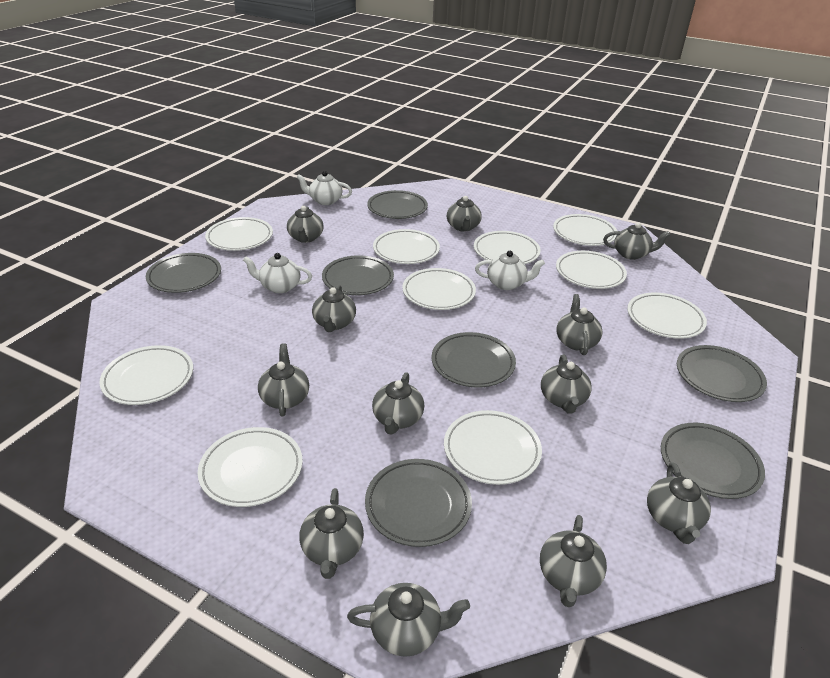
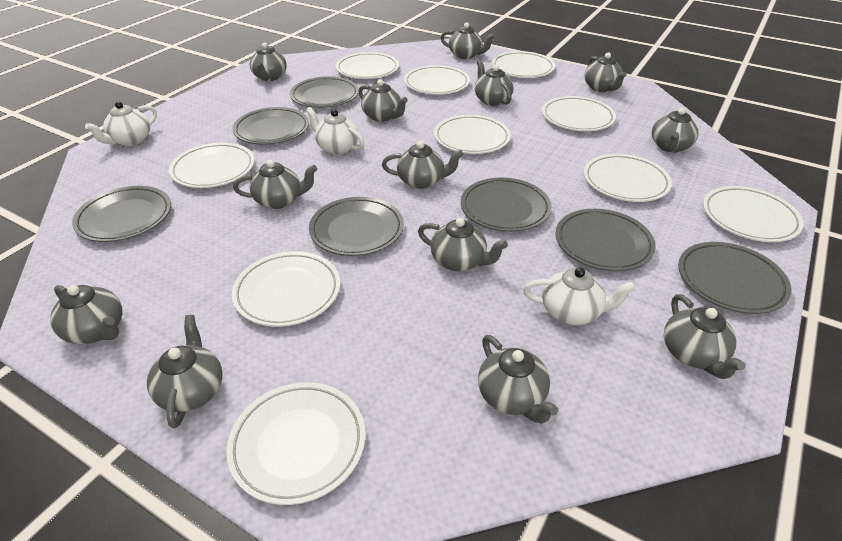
grey teapot: 12 -> 13

